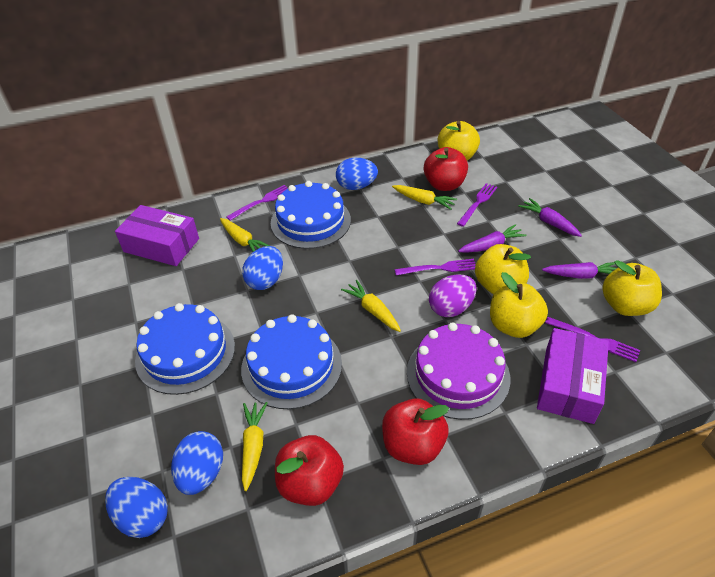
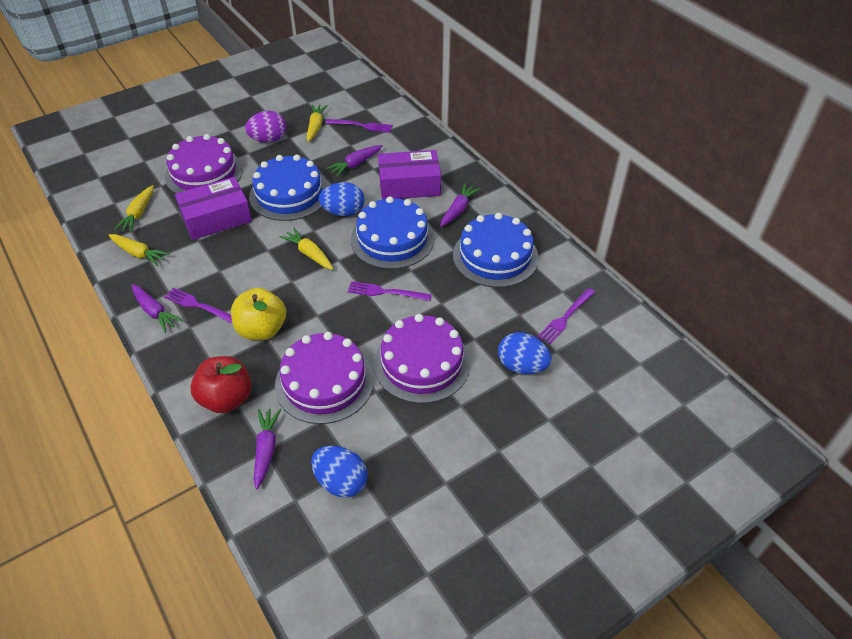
blue egg: 4 -> 3
purple cake: 1 -> 3
purple carrot: 3 -> 4
red apple: 3 -> 1
yellow apple: 4 -> 1

